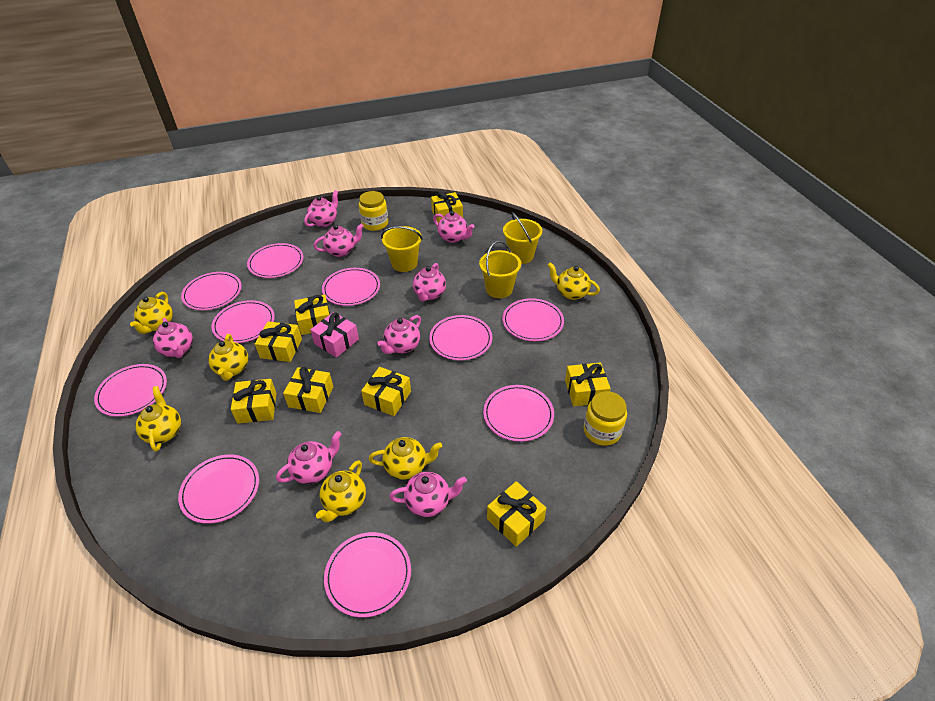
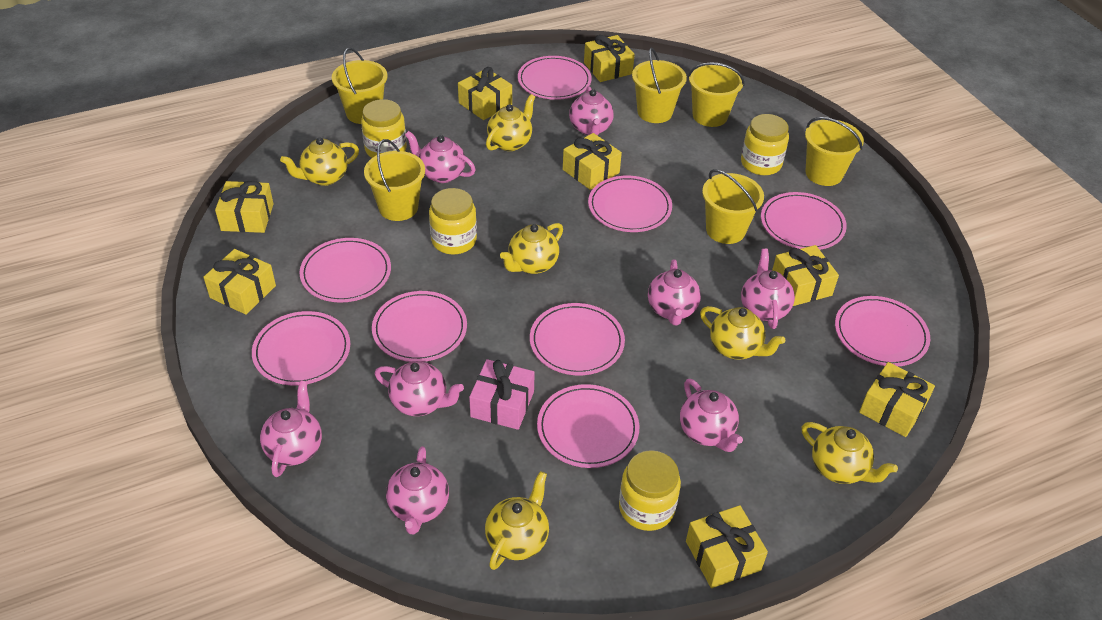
pink plate: 10 -> 9
yellow bucket: 3 -> 6
yellow jar: 2 -> 4

